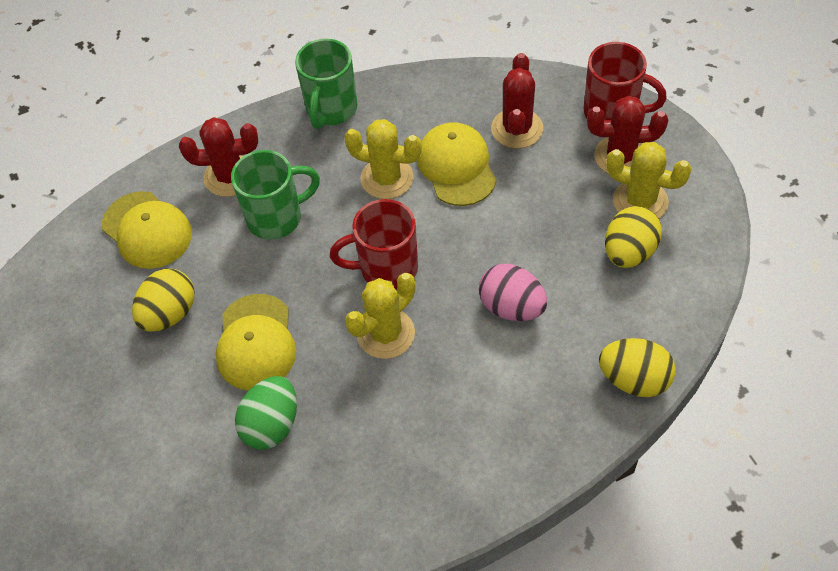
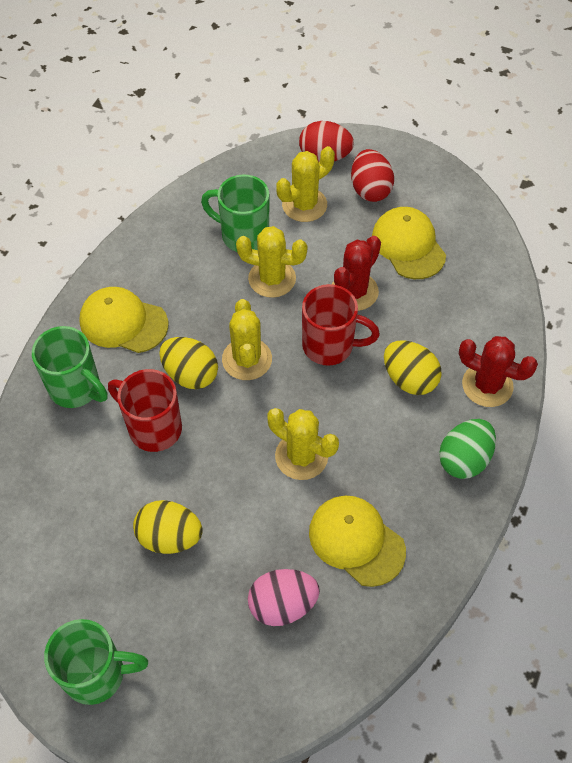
green mug: 2 -> 3
red cactus: 3 -> 2
red egg: 0 -> 2
yellow cactus: 3 -> 4

